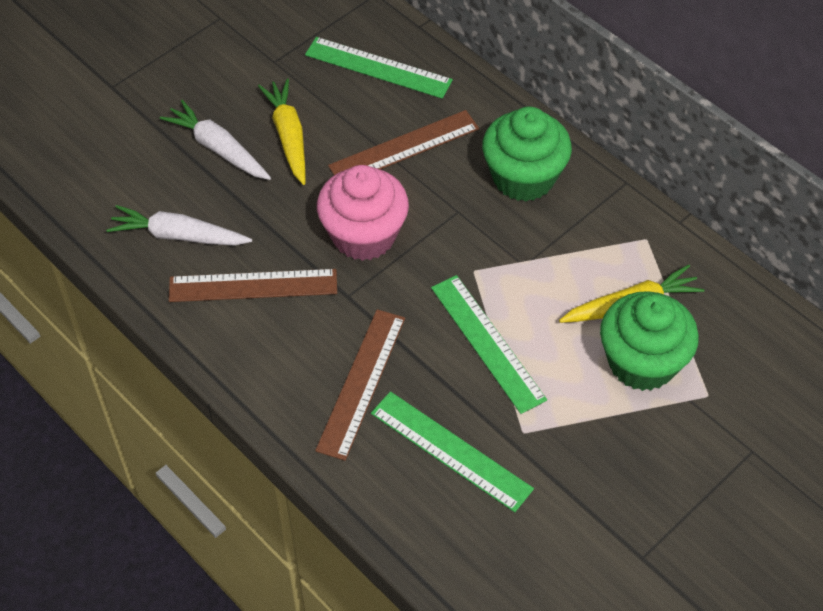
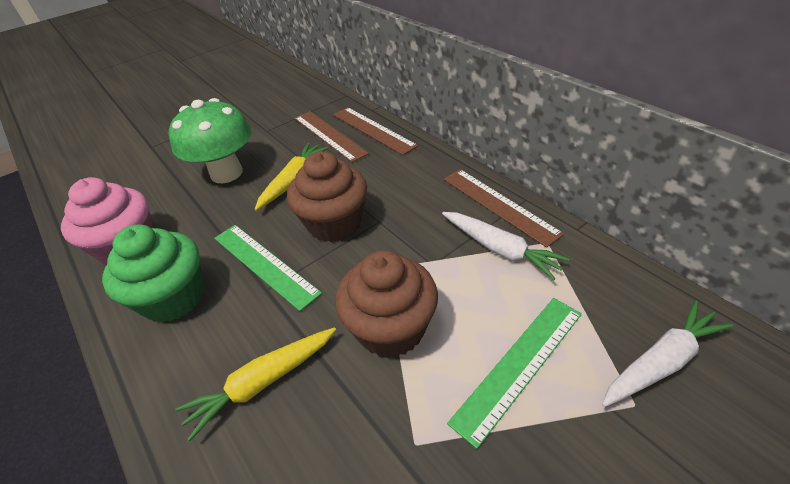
brown cupcake: 0 -> 2
green cupcake: 2 -> 1
green mushroom: 0 -> 1
green ruler: 3 -> 2

